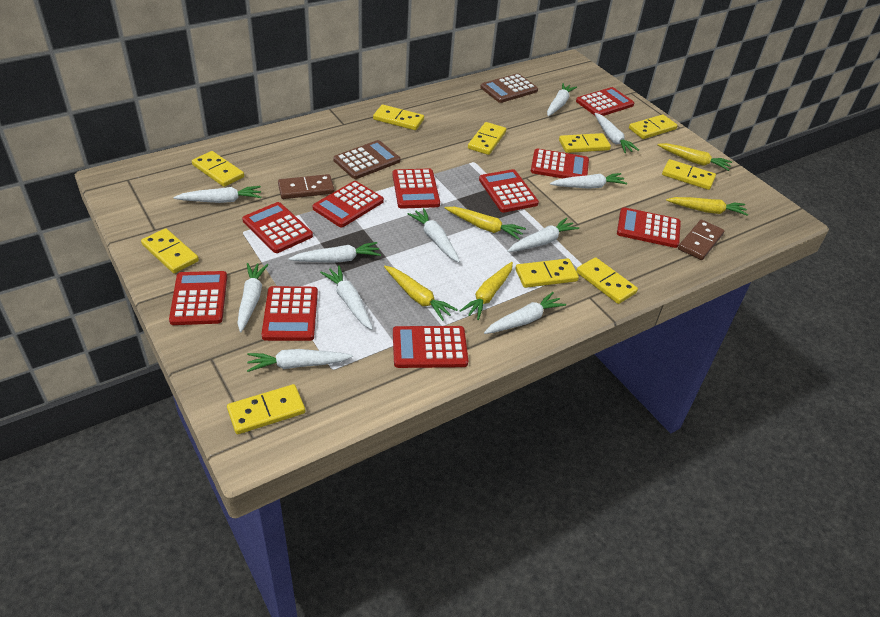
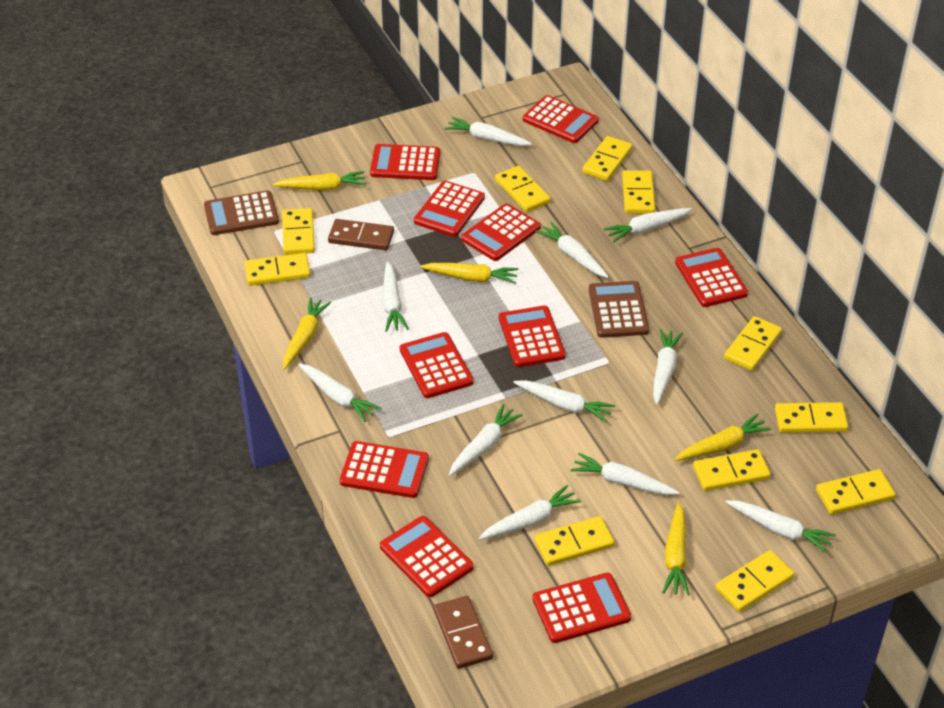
yellow domino: 10 -> 11

